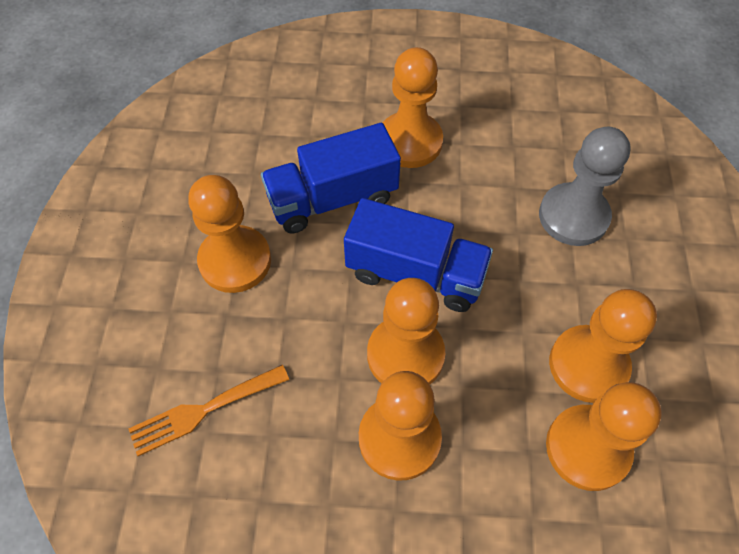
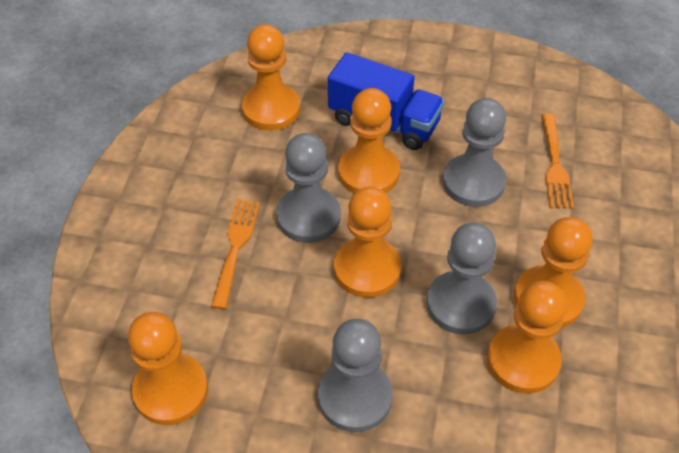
blue truck: 2 -> 1
grey pawn: 1 -> 4
orange fork: 1 -> 2

